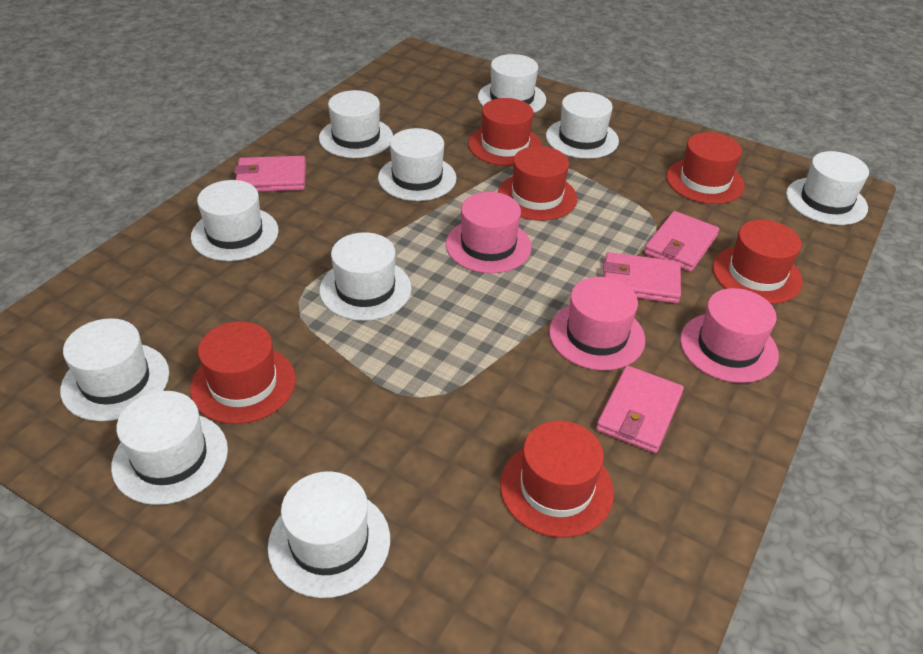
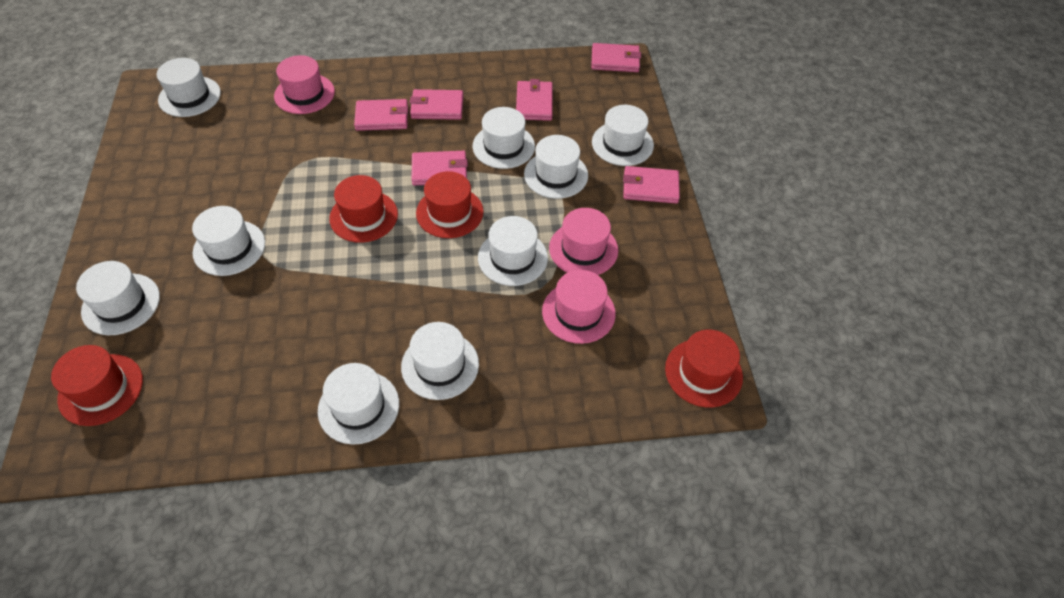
pink wallet: 4 -> 6
red hat: 6 -> 4
white hat: 10 -> 9

